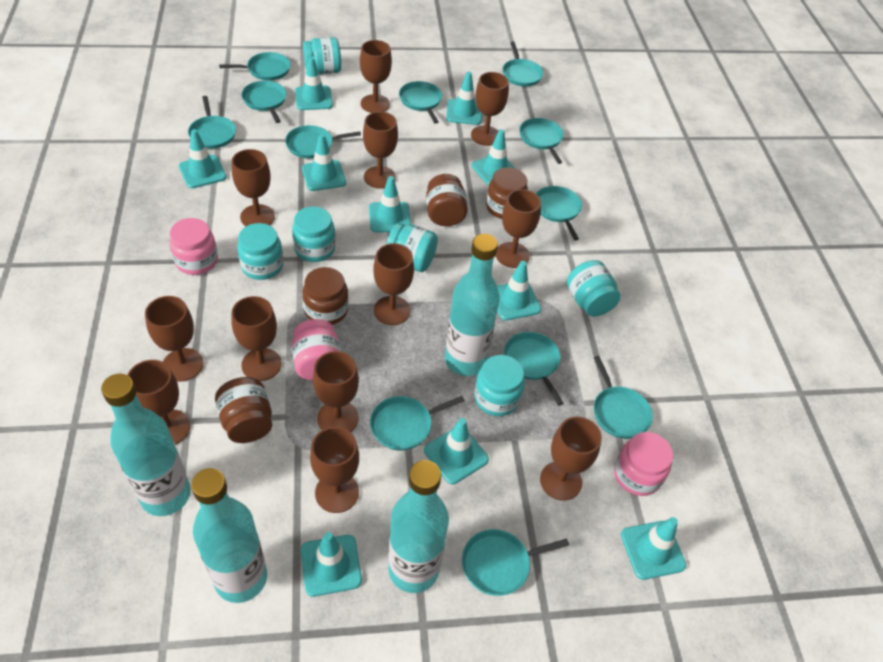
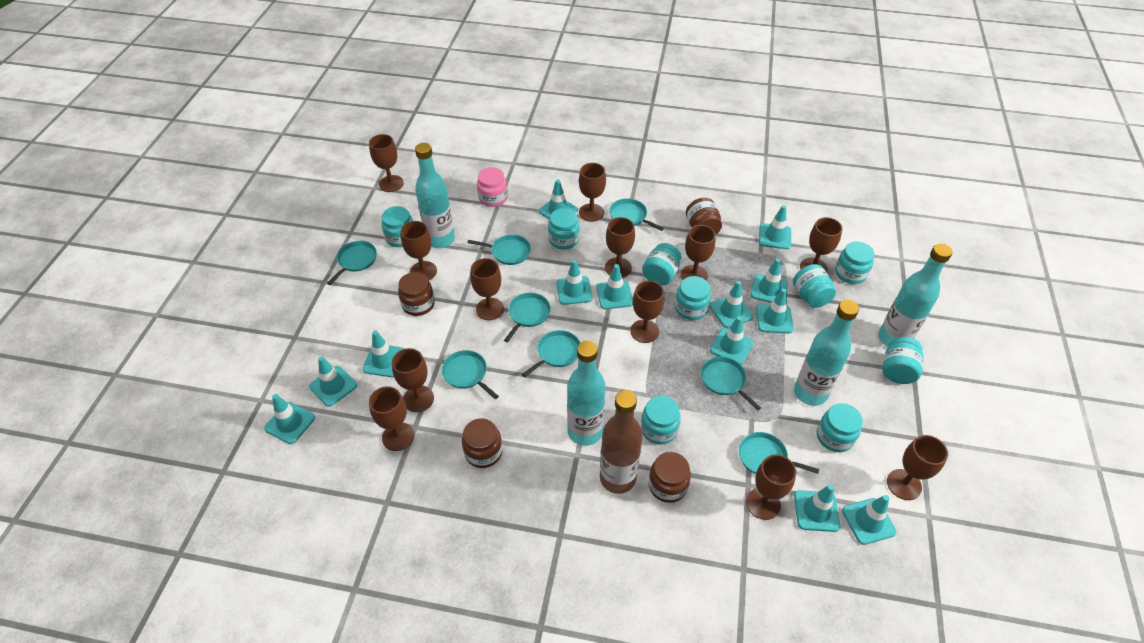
brown bottle: 0 -> 1
pink jar: 3 -> 1
turquoise jar: 6 -> 9
turquoise pan: 12 -> 8
turquoise traffic cone: 10 -> 13

